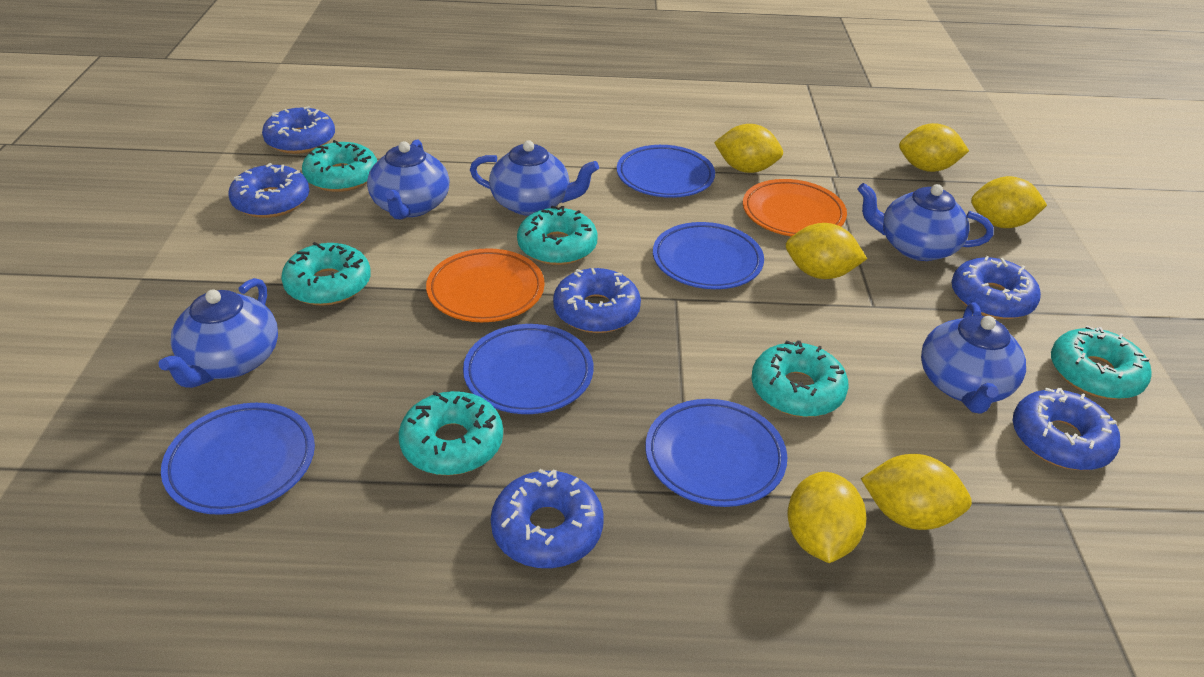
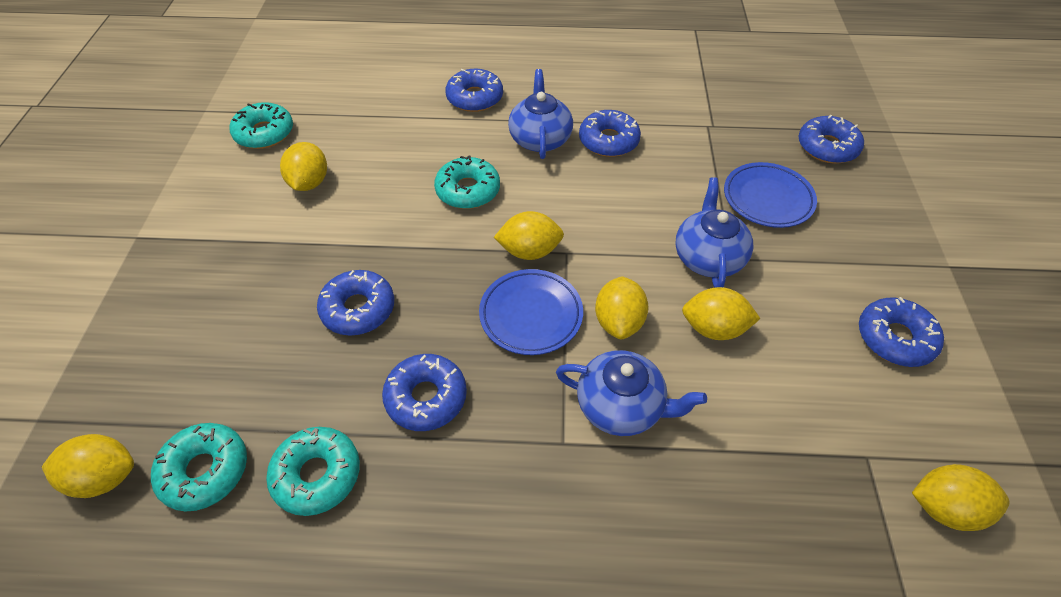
blue plate: 5 -> 2
blue teapot: 5 -> 3
orange plate: 2 -> 0
turquoise donut: 6 -> 4

